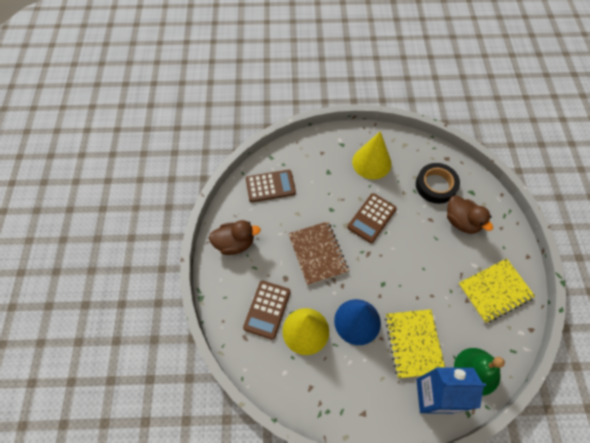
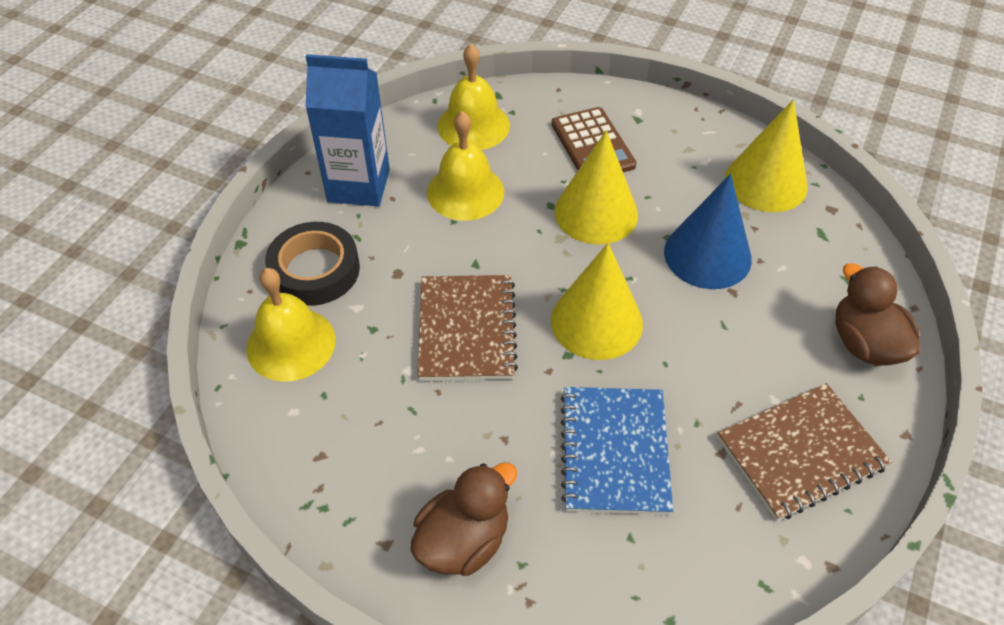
blue notebook: 0 -> 1
brown calculator: 3 -> 1
brown notebook: 1 -> 2
green bell: 1 -> 0
yellow bell: 0 -> 3
yellow cone: 2 -> 3
yellow notebook: 2 -> 0

